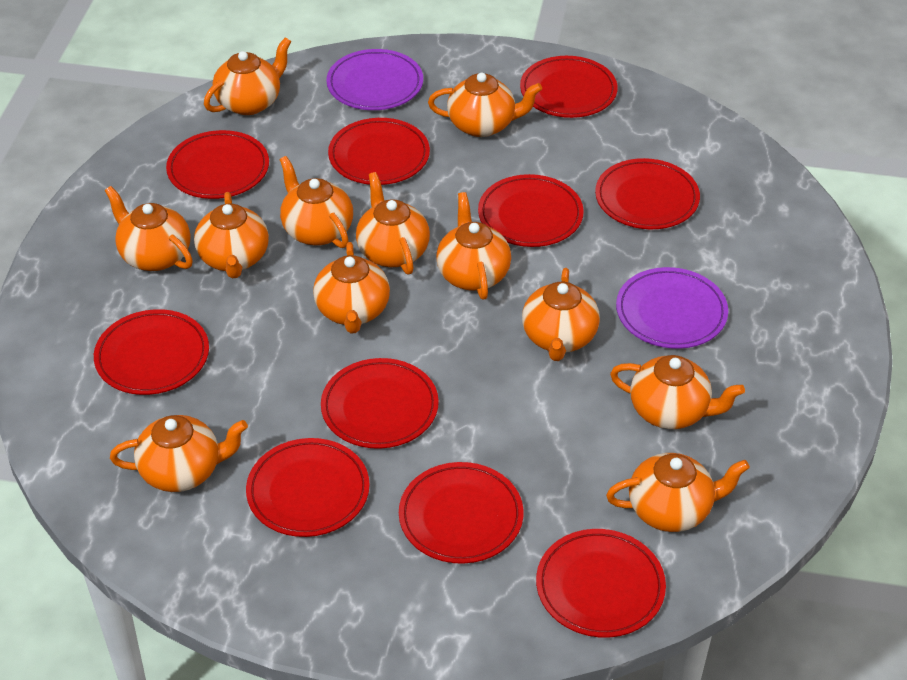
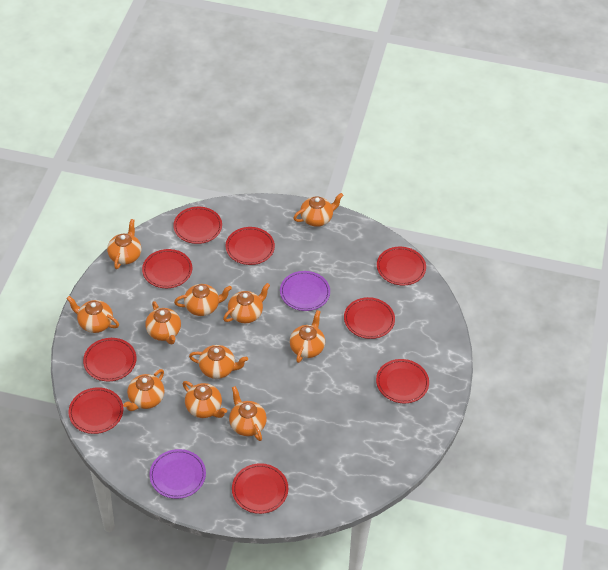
orange teapot: 12 -> 11
red plate: 10 -> 9

